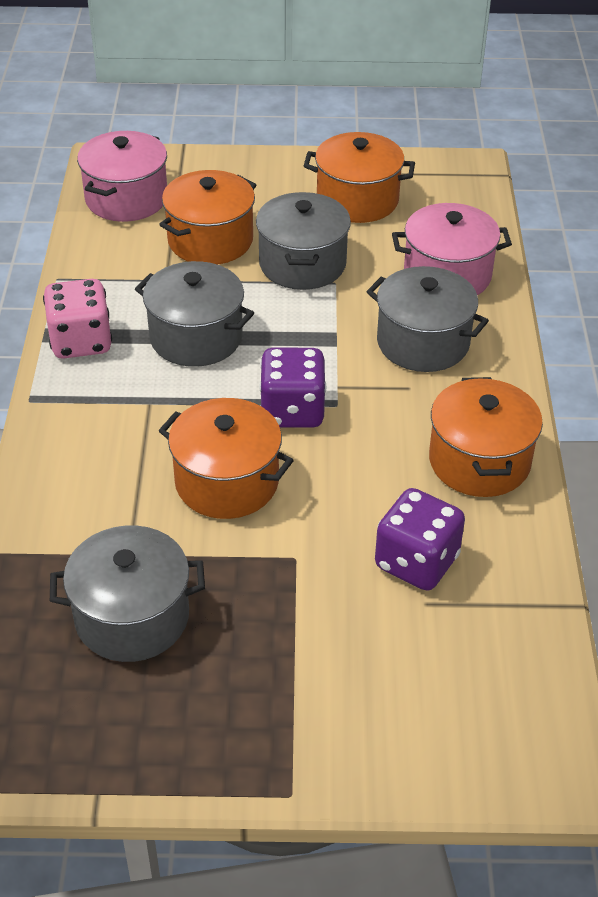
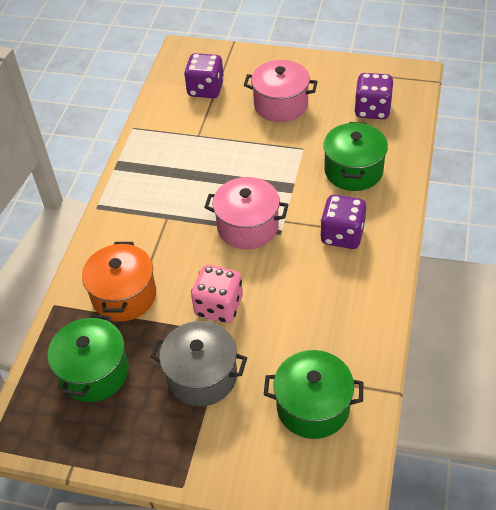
green pot: 0 -> 3
grey pot: 4 -> 1
orange pot: 4 -> 1
purple dice: 2 -> 3

